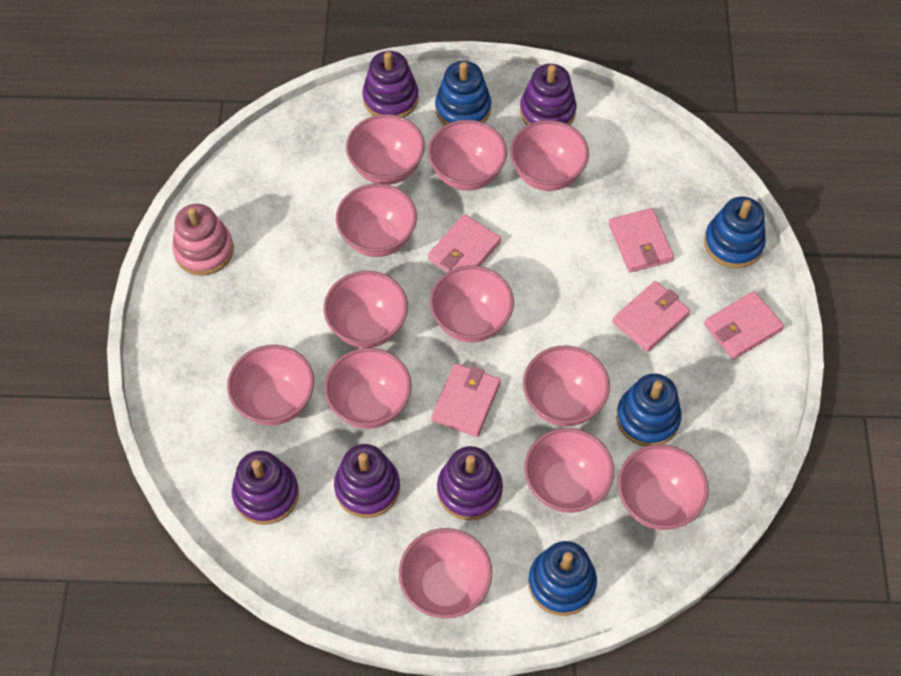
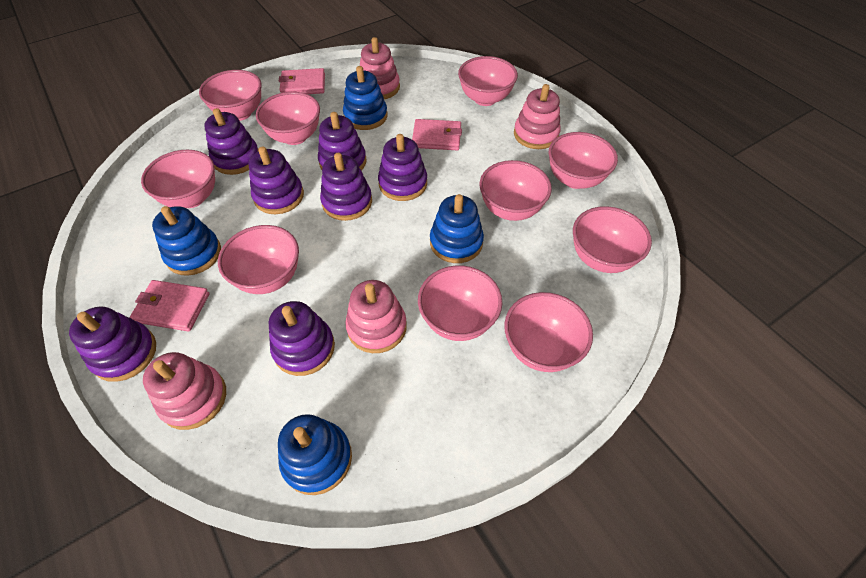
pink bowl: 12 -> 10
pink stacking toy: 1 -> 4
pink wallet: 5 -> 3
purple stacking toy: 5 -> 7

